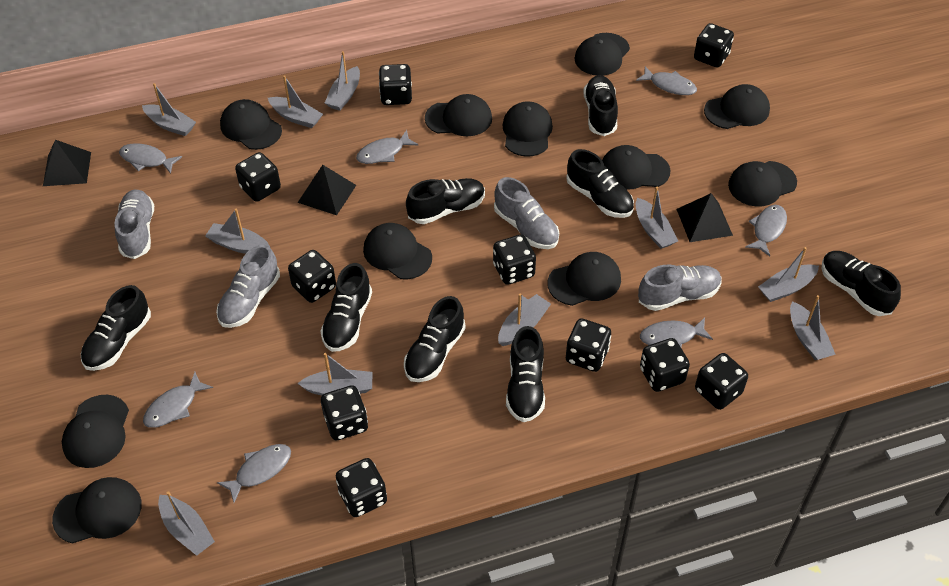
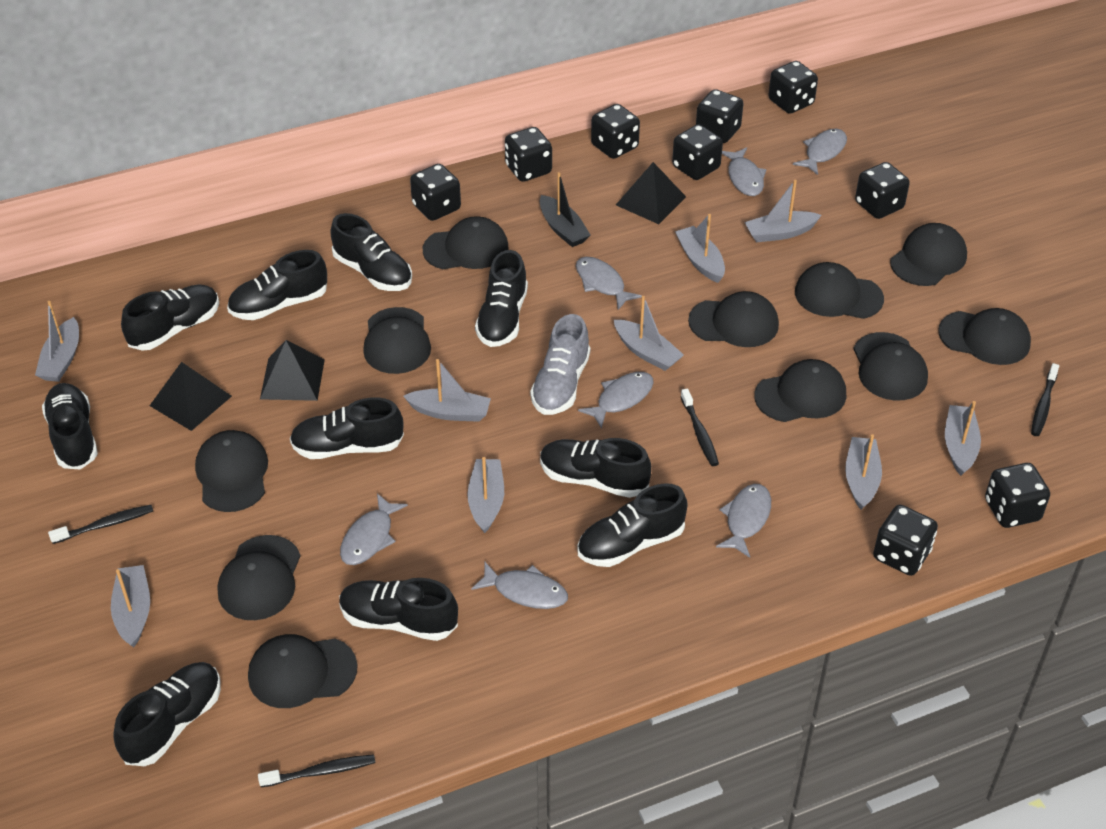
black boat: 0 -> 1
black dice: 10 -> 9
black shoe: 8 -> 10
black toothbrush: 0 -> 4
grey boat: 10 -> 9
grey shoe: 4 -> 1

